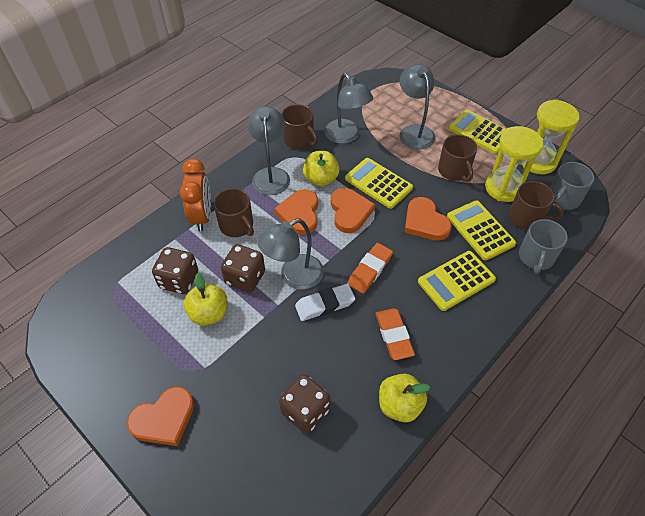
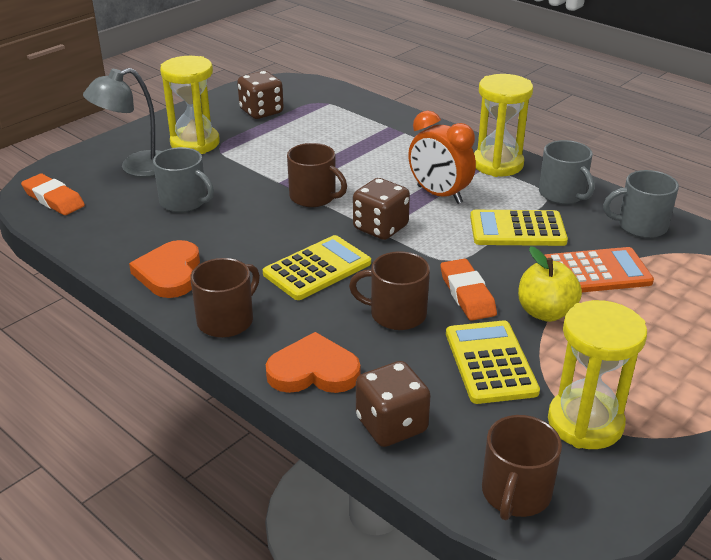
grey lamp: 4 -> 1
grey mug: 2 -> 3
orange calculator: 0 -> 1
orange heart: 4 -> 2
white eraser: 1 -> 0
yellow apple: 3 -> 1
yellow calculator: 4 -> 3
yellow hourglass: 2 -> 3

